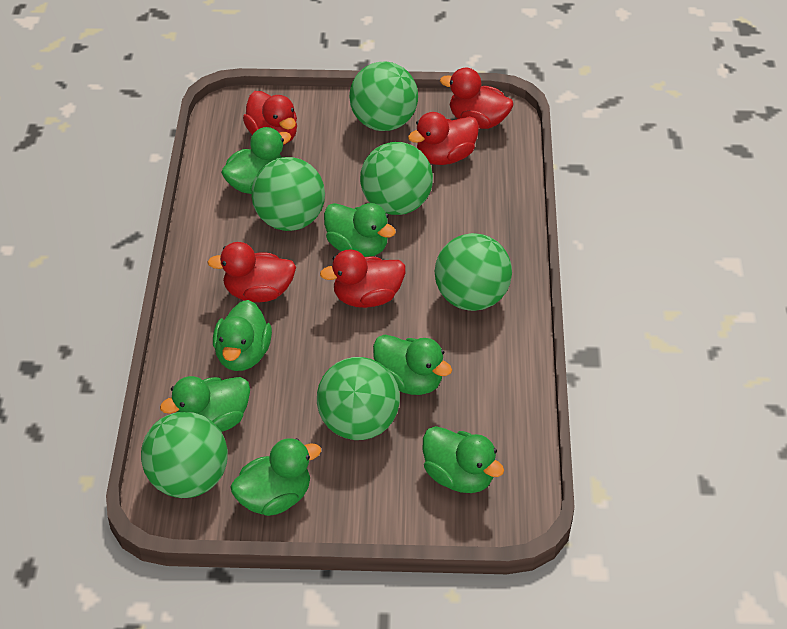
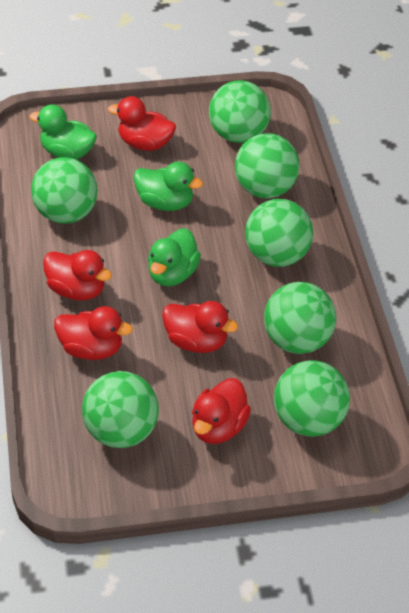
green ball: 6 -> 7
green duck: 7 -> 3

